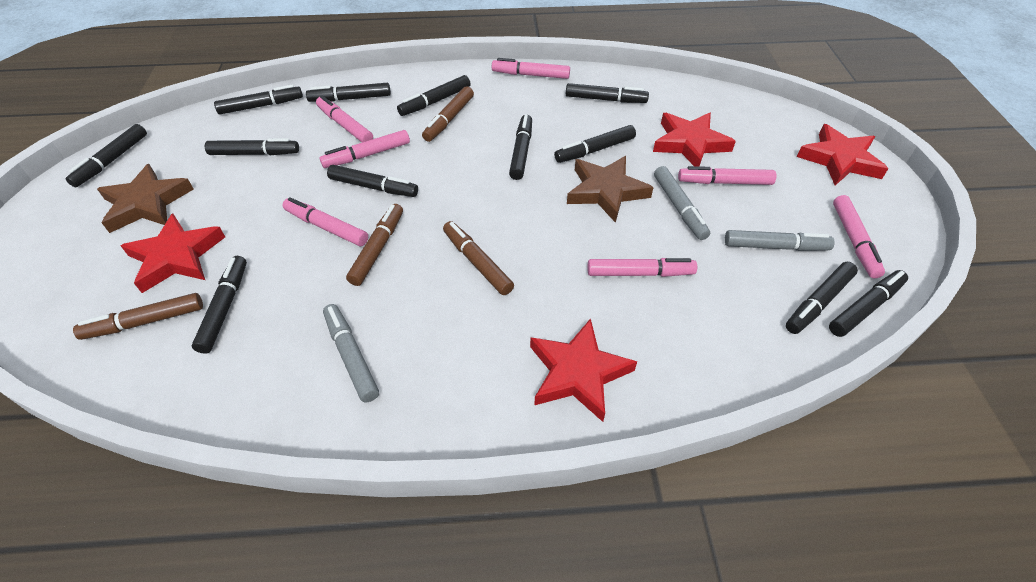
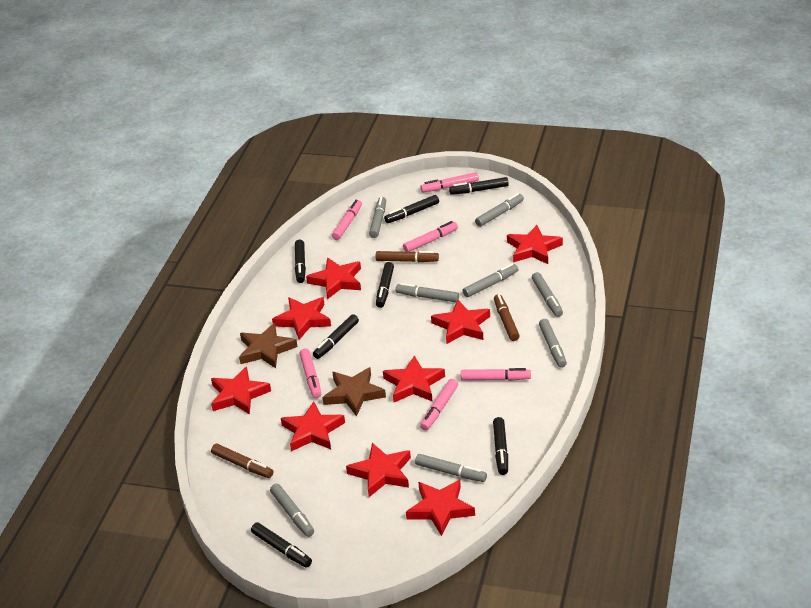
black marker: 12 -> 7
brown marker: 4 -> 3
grey marker: 3 -> 8
pink marker: 7 -> 6
red star: 4 -> 9

